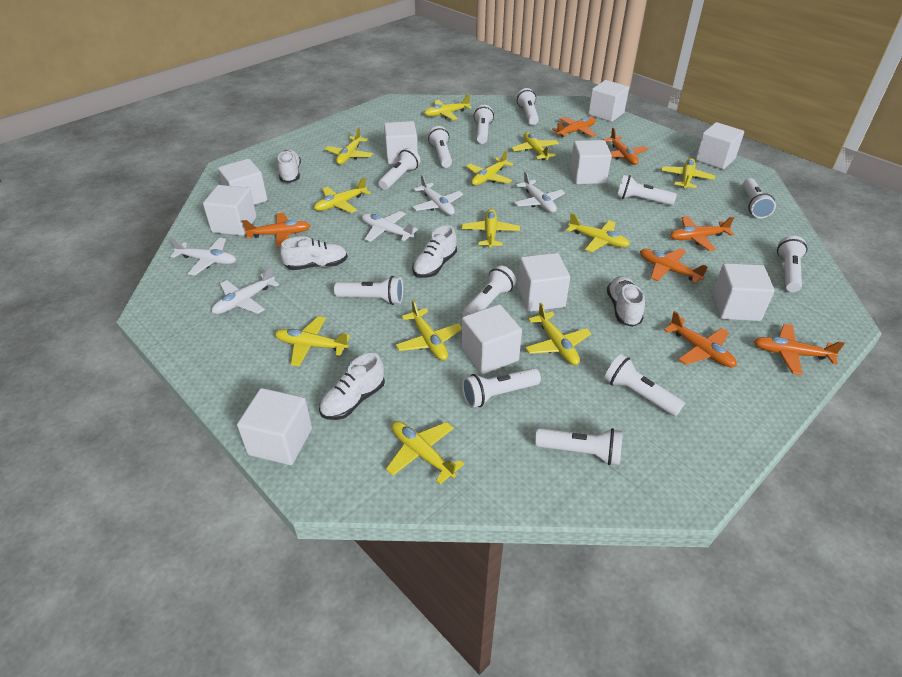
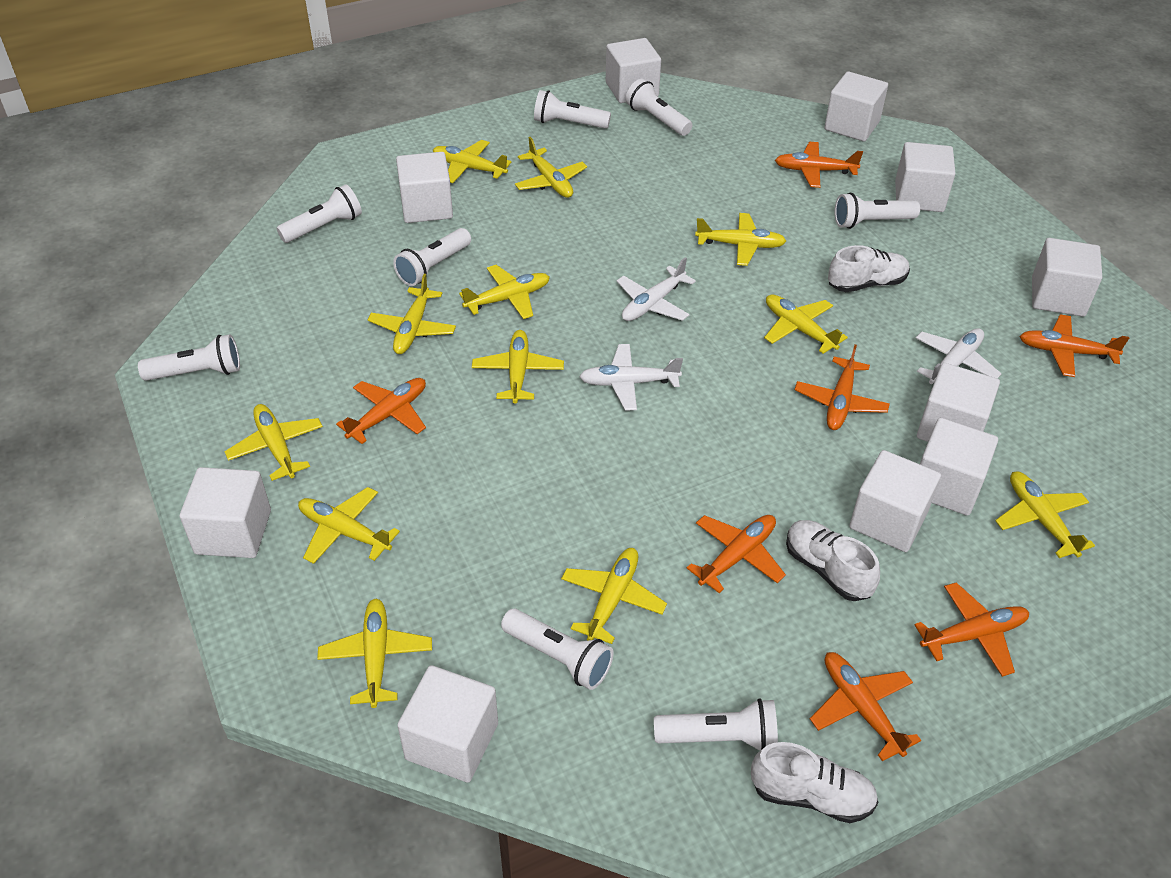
white flashlight: 12 -> 8
white plane: 5 -> 3
white shoe: 5 -> 3

